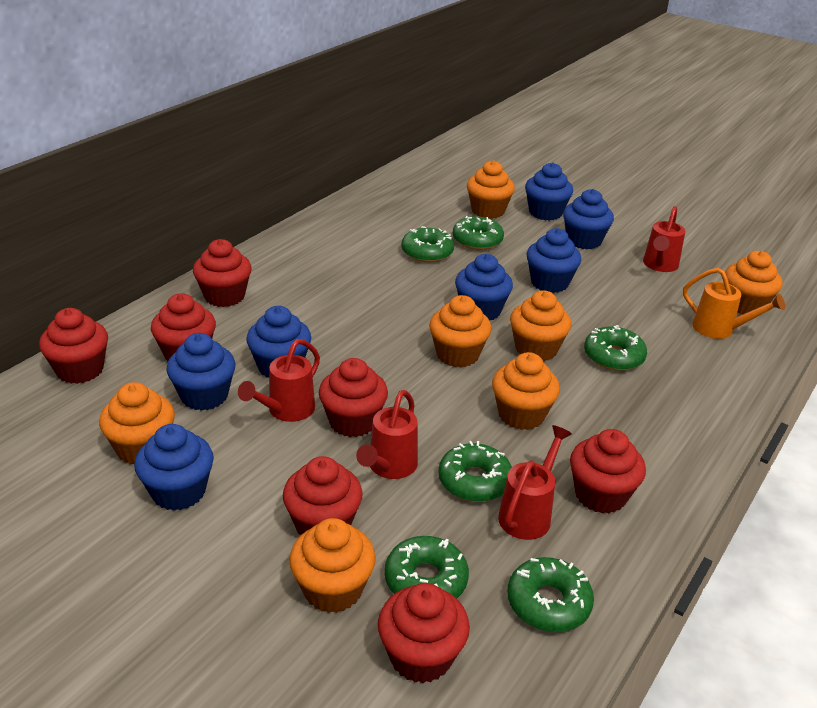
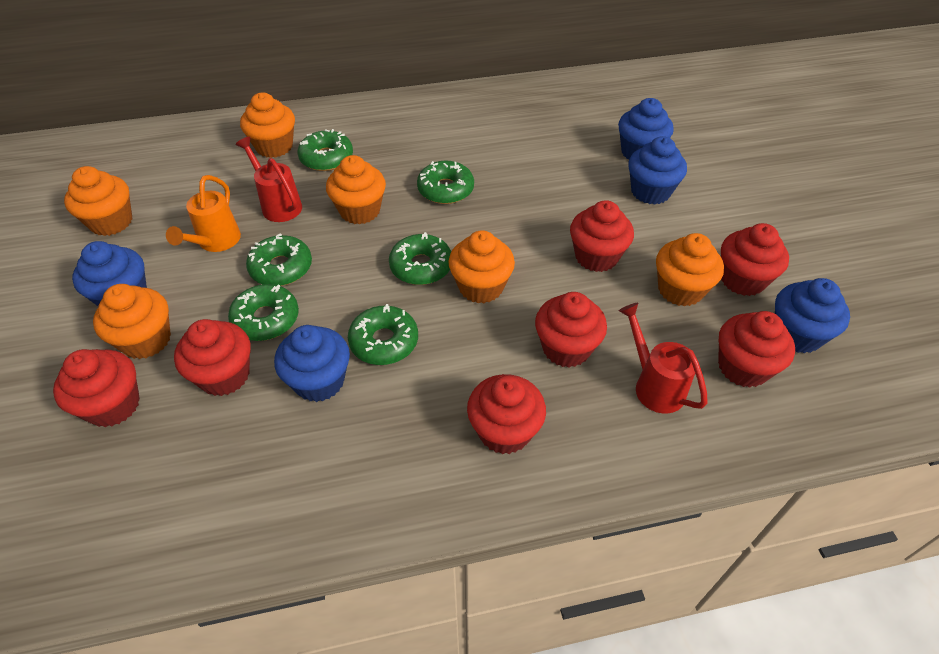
blue cupcake: 7 -> 5
orange cupcake: 7 -> 6
red watering can: 4 -> 2

